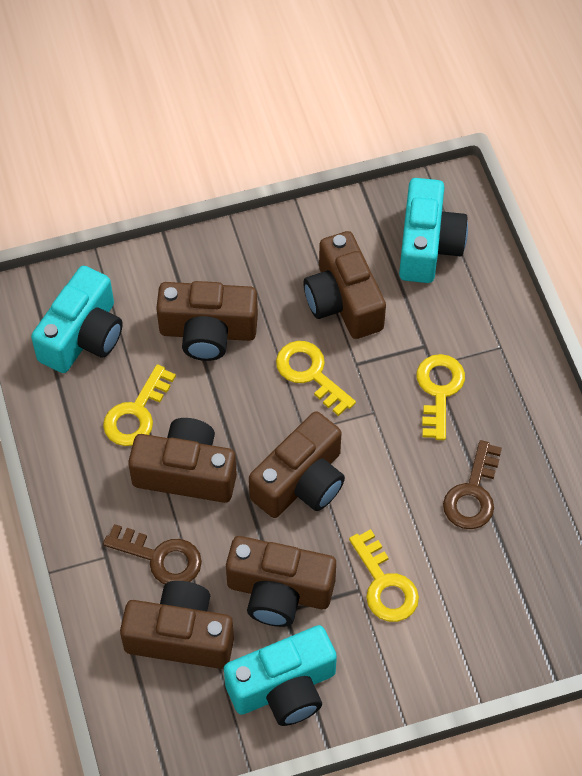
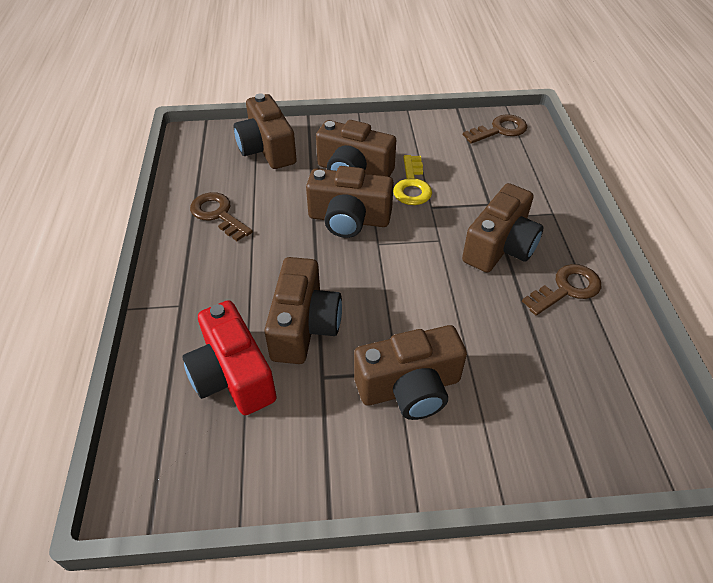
brown key: 2 -> 3
red camera: 0 -> 1
turquoise camera: 3 -> 0
yellow key: 4 -> 1

